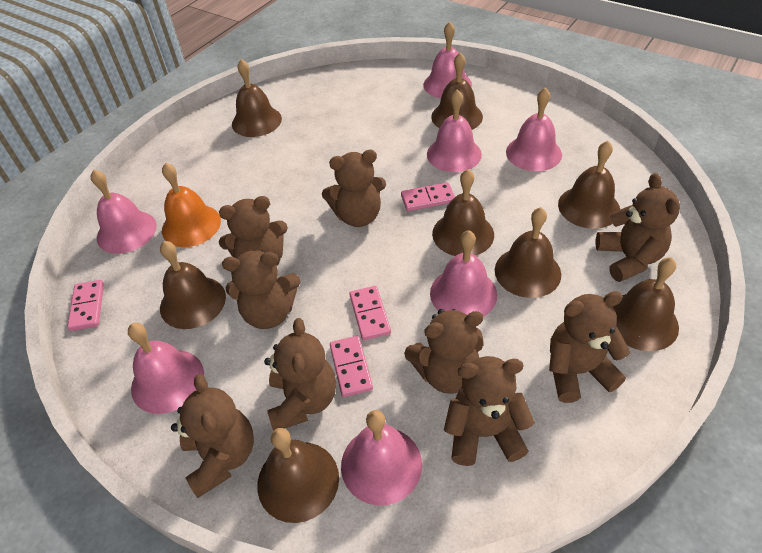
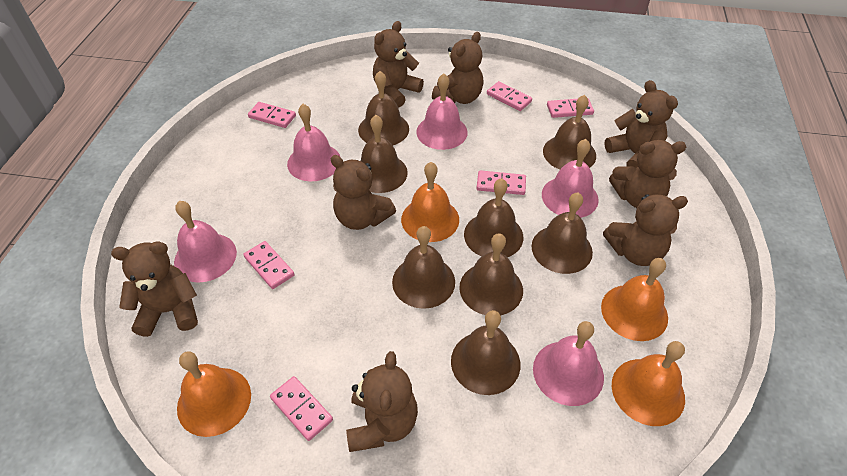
brown teddy bear: 9 -> 8
orange bell: 1 -> 4
pink bell: 7 -> 5
pink domino: 4 -> 6

